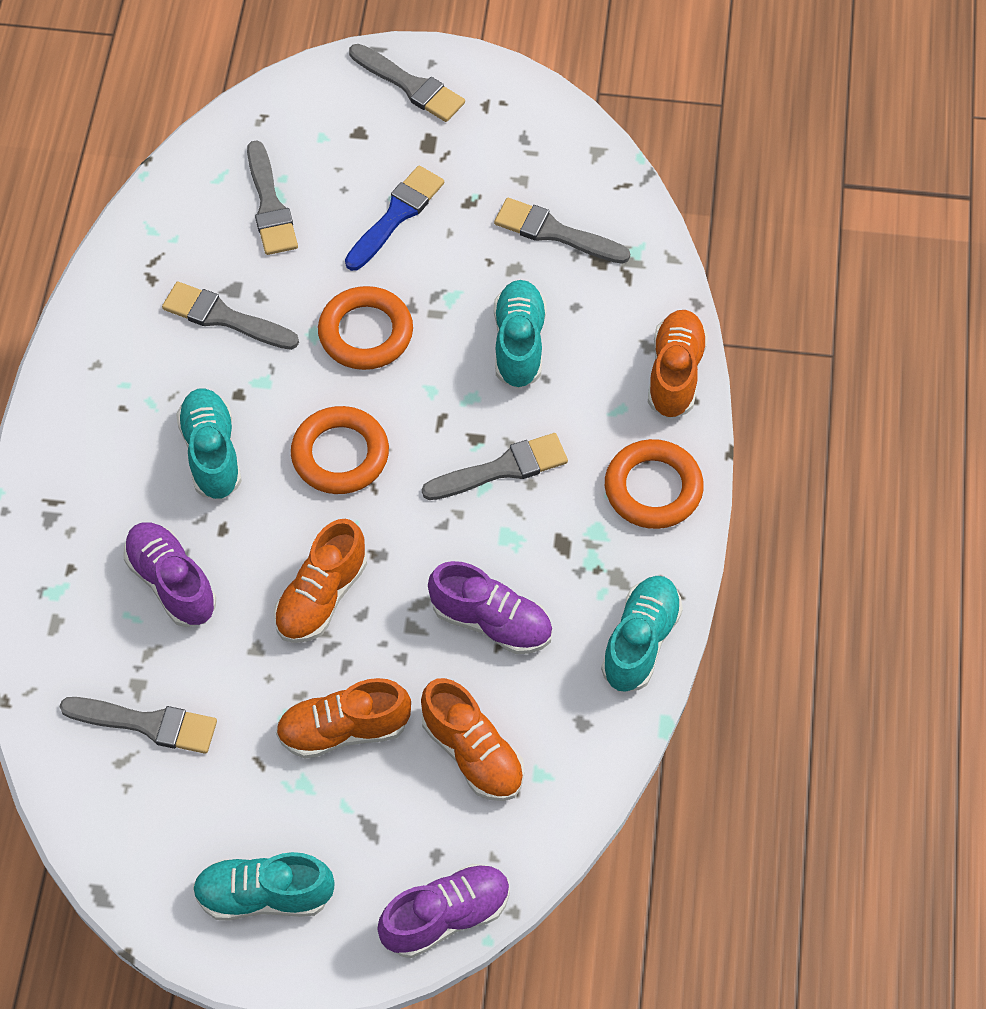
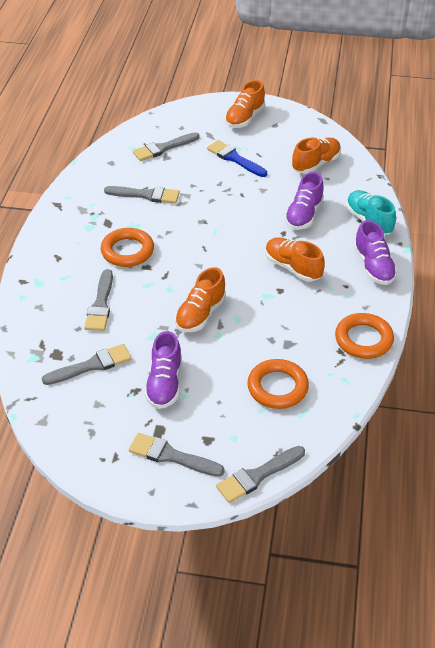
turquoise shoe: 4 -> 1

